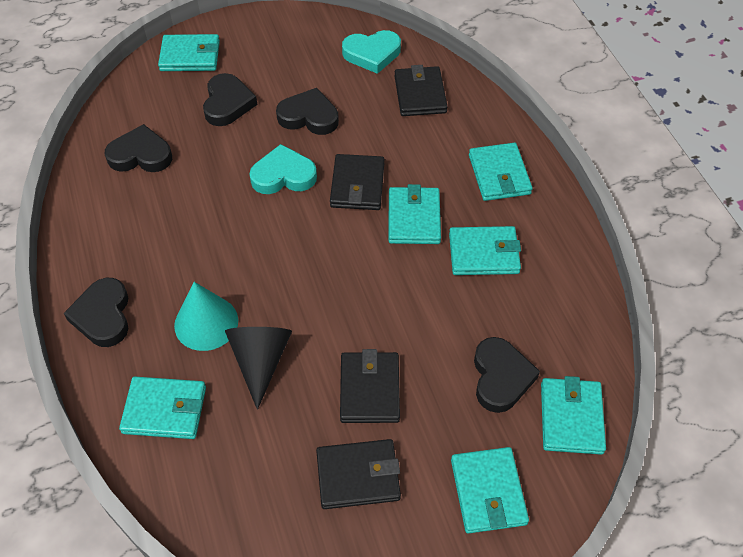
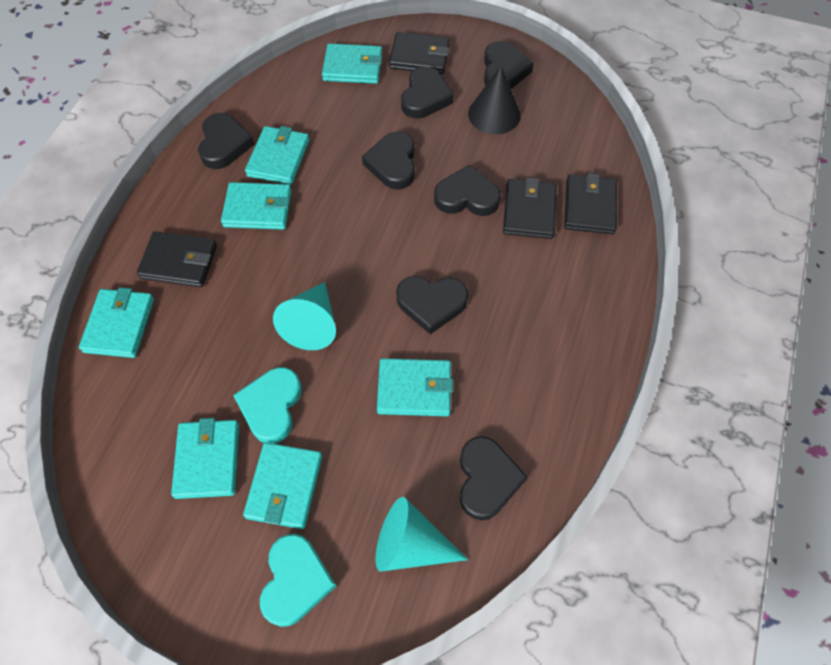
black heart: 5 -> 7
turquoise cone: 1 -> 2

